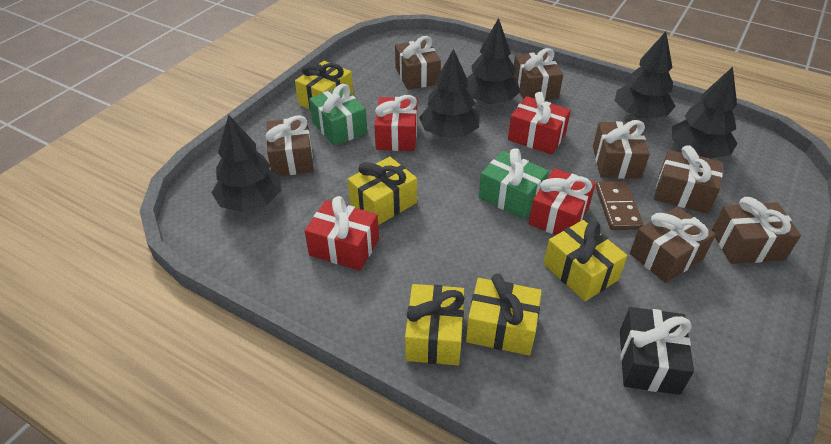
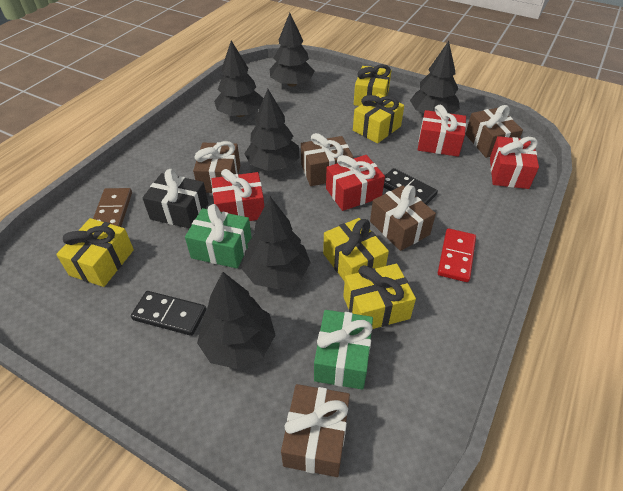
black domino: 0 -> 2
black tree: 5 -> 6
brown gift: 7 -> 5
red domino: 0 -> 1

